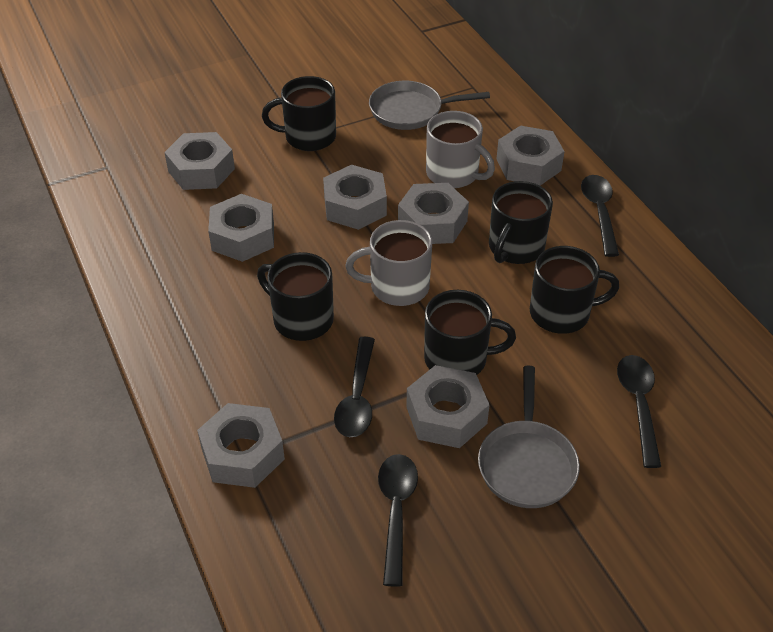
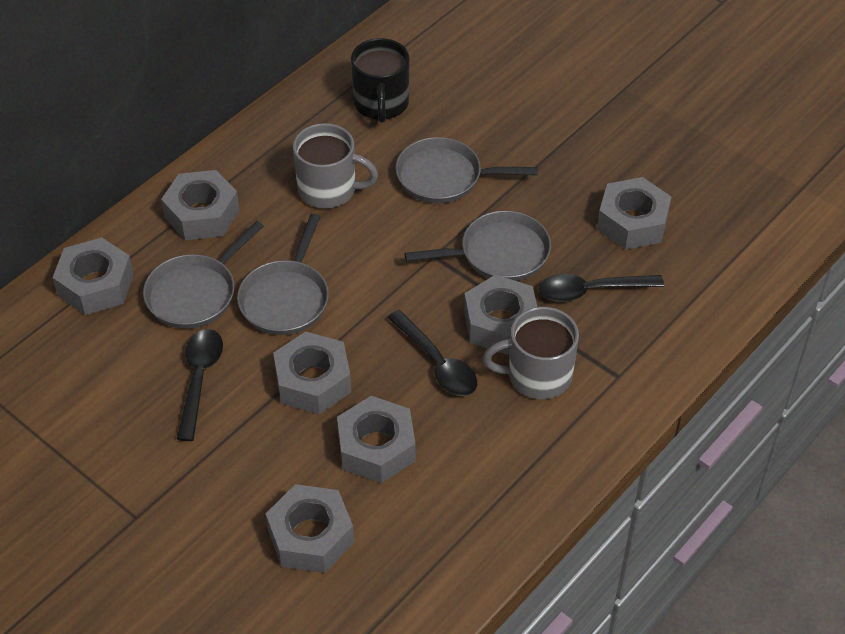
black mug: 5 -> 1
black spoon: 4 -> 3
grey pan: 2 -> 4

